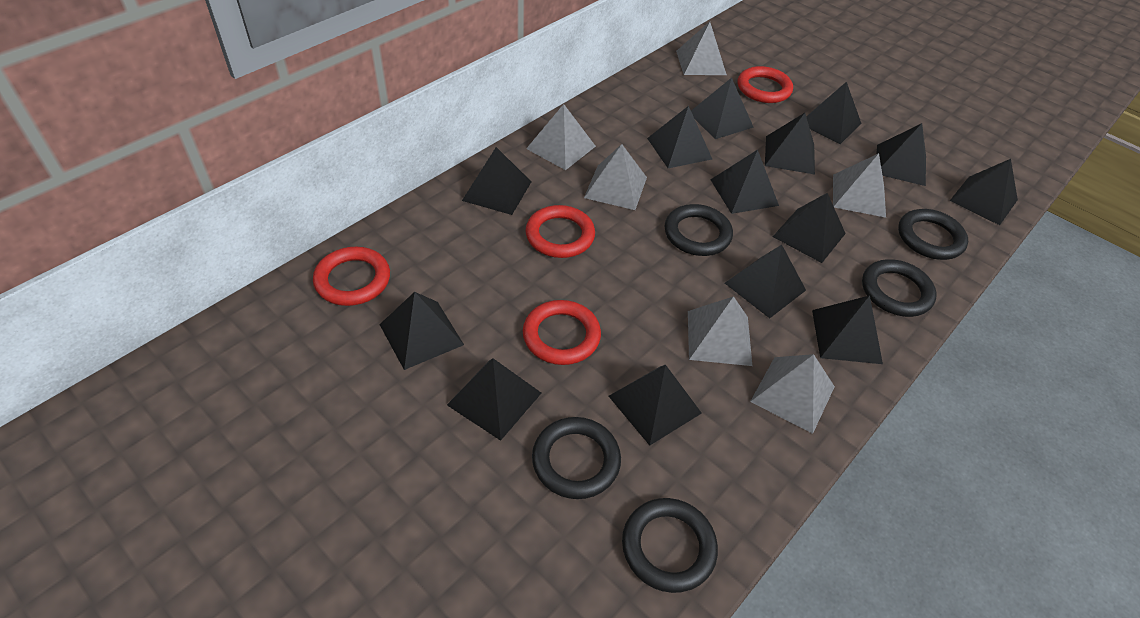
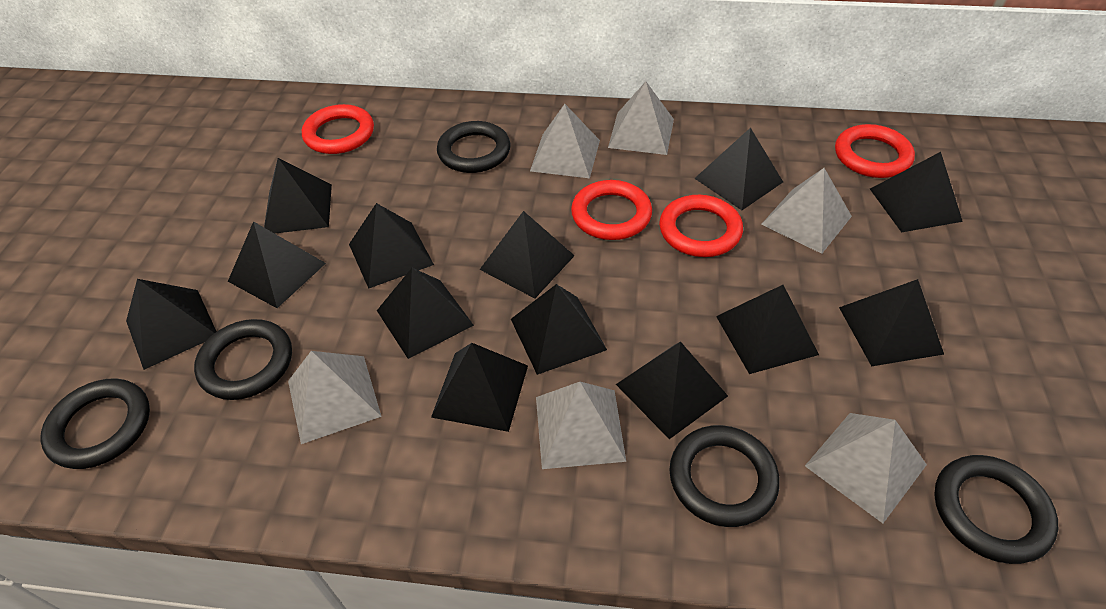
black pyramid: 14 -> 13

